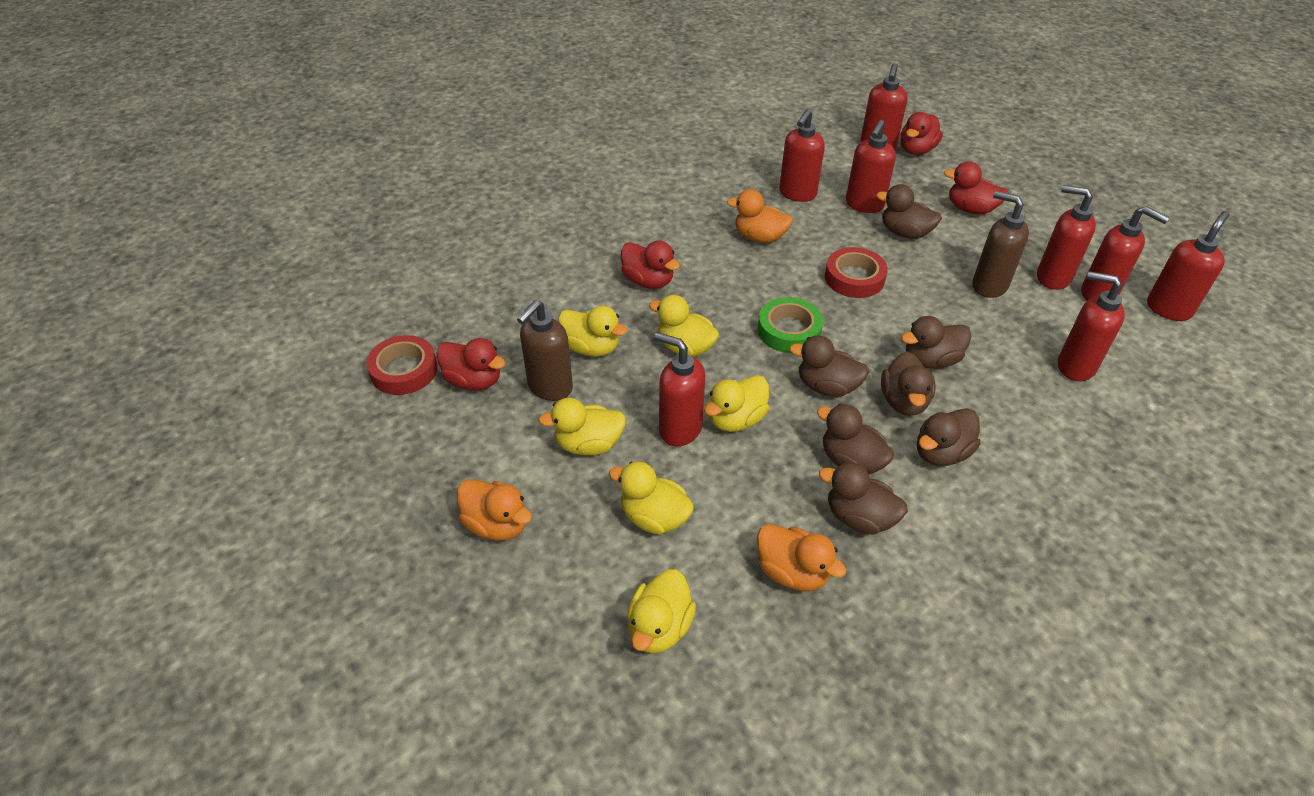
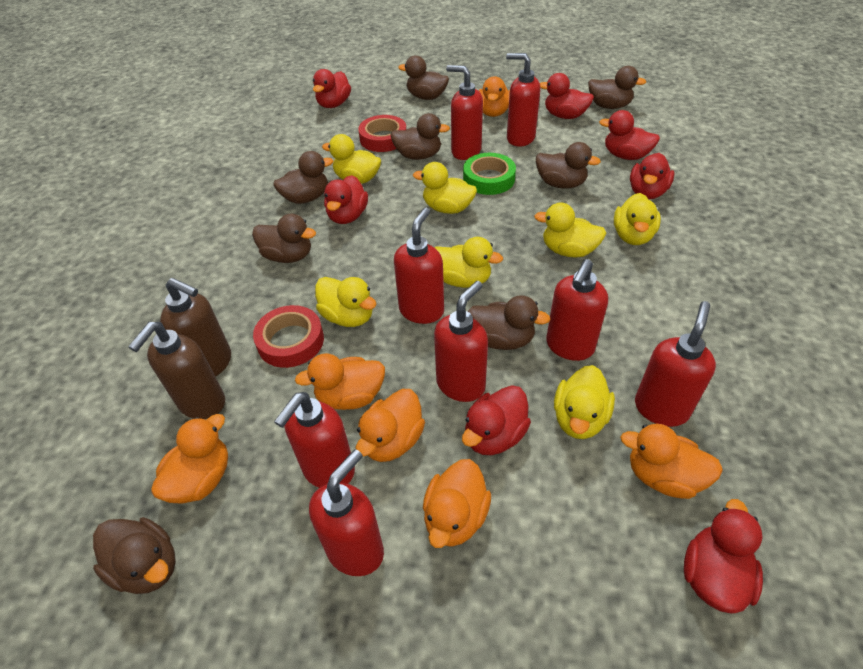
brown duck: 7 -> 8
orange duck: 3 -> 6
red duck: 4 -> 7
yellow duck: 6 -> 7

